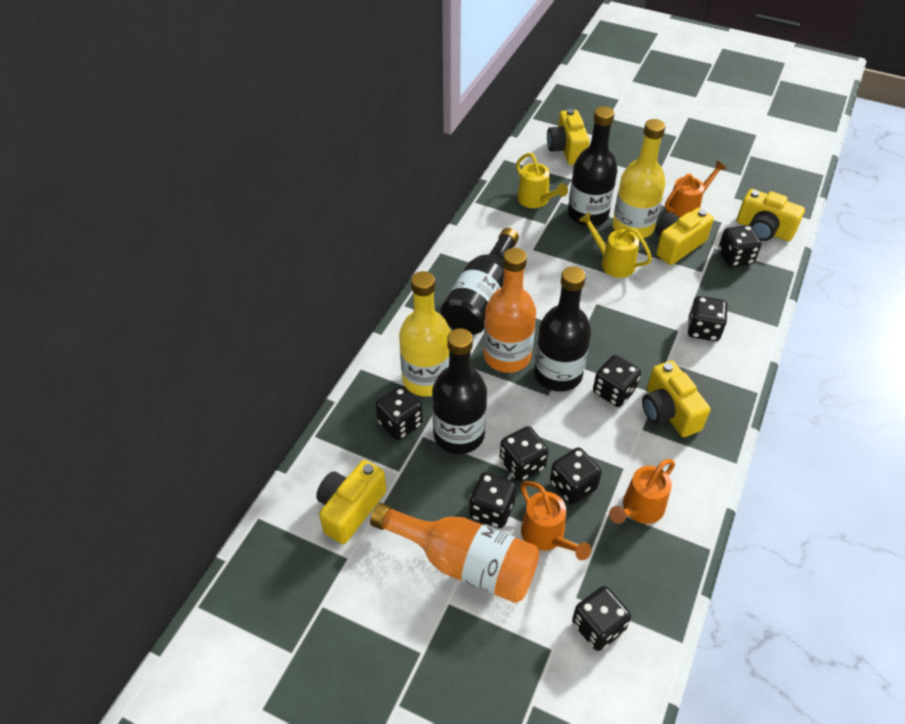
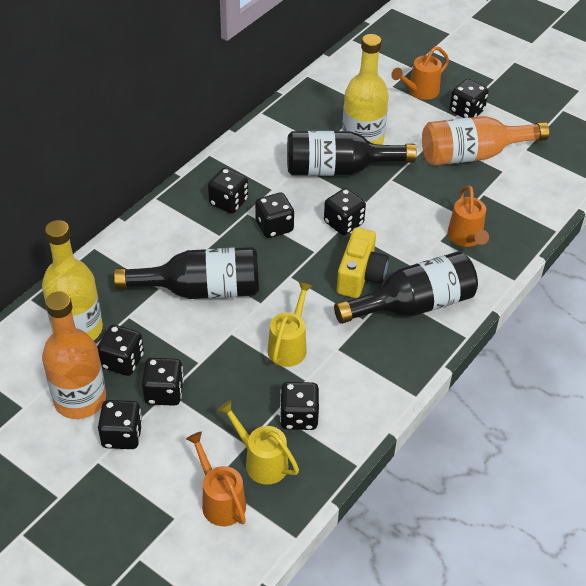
black bottle: 4 -> 3
yellow camera: 5 -> 1

